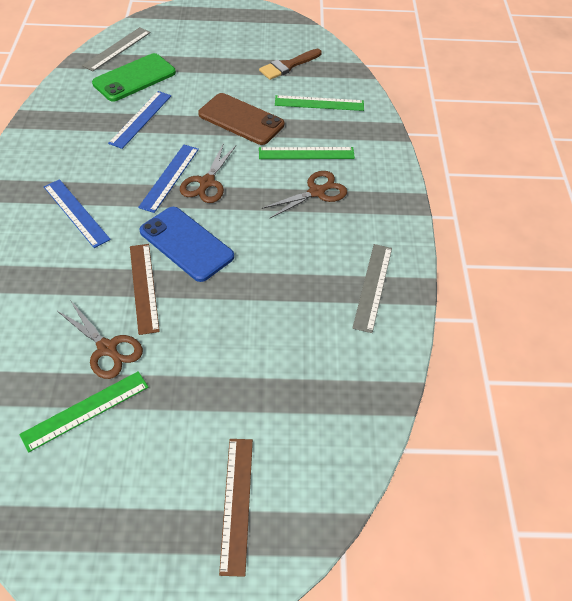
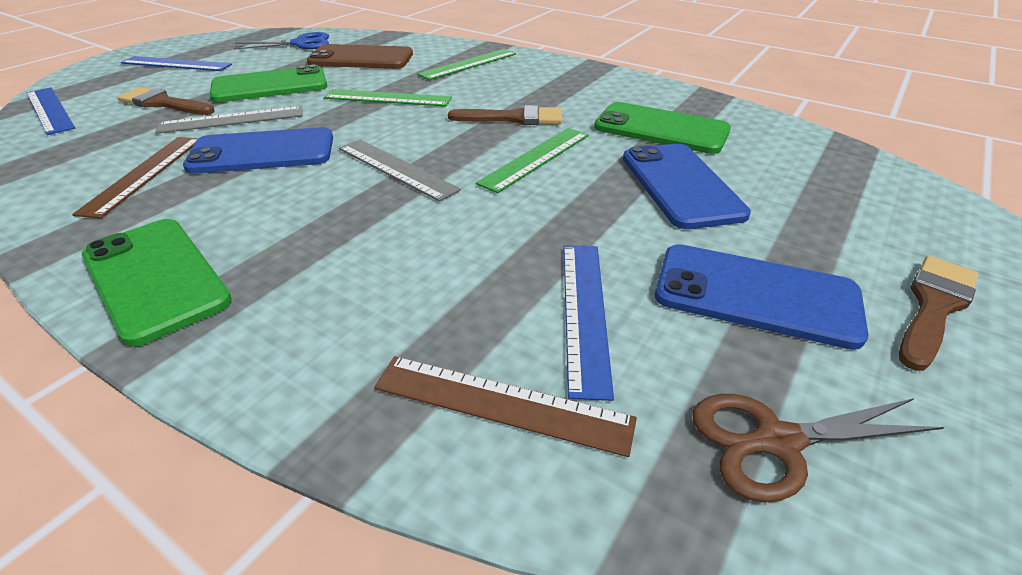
blue phone: 1 -> 3
blue scissors: 0 -> 1
brown brush: 1 -> 3
brown scissors: 3 -> 1
green phone: 1 -> 3

